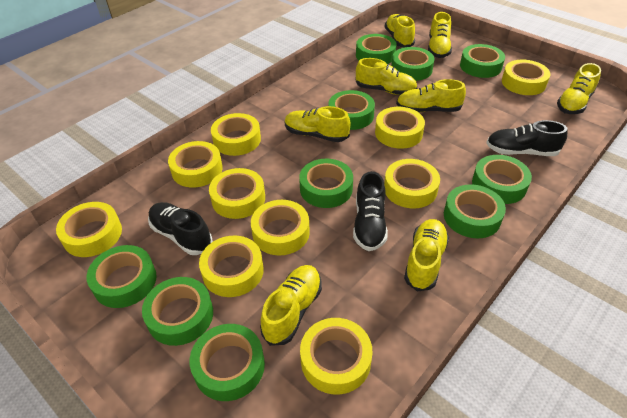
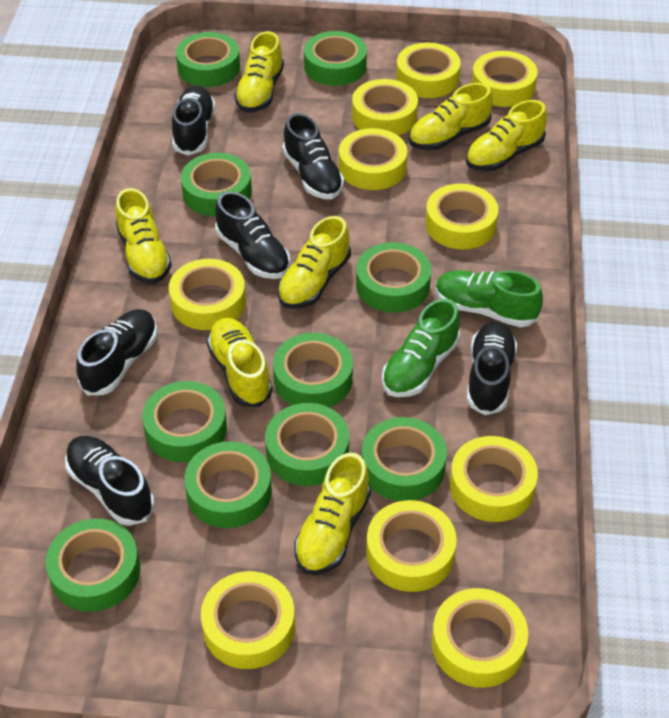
black shoe: 3 -> 6
green shoe: 0 -> 2
yellow shoe: 8 -> 7

